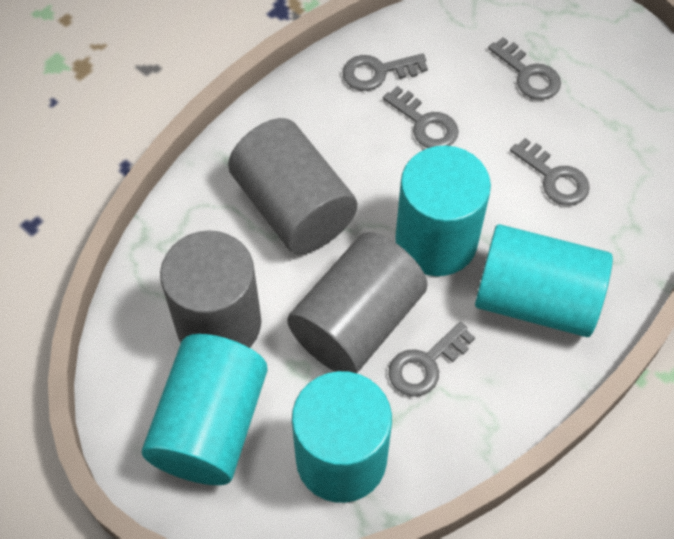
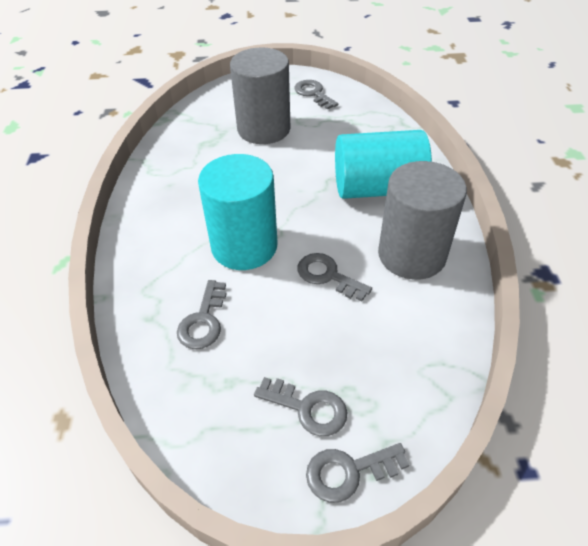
grey cylinder: 3 -> 2
turquoise cylinder: 4 -> 2

